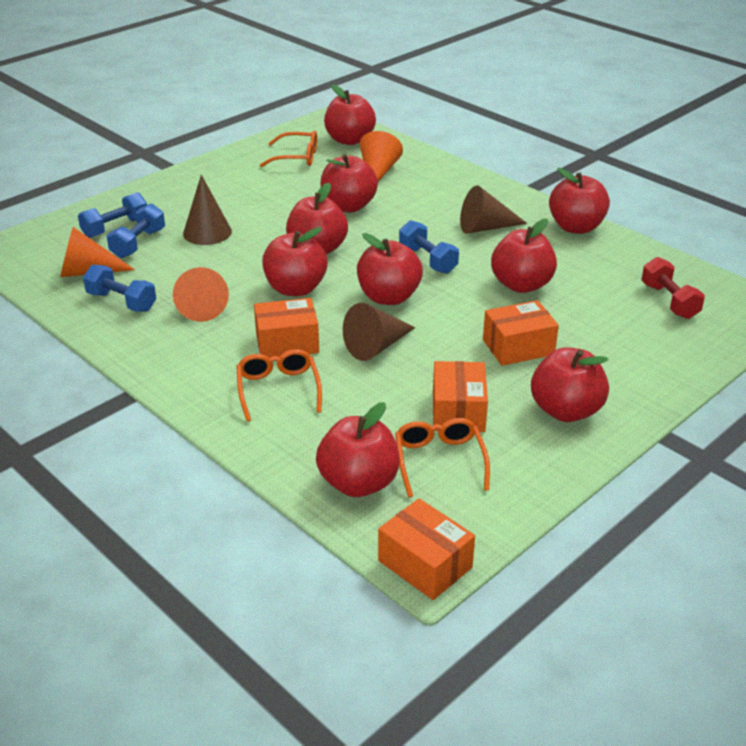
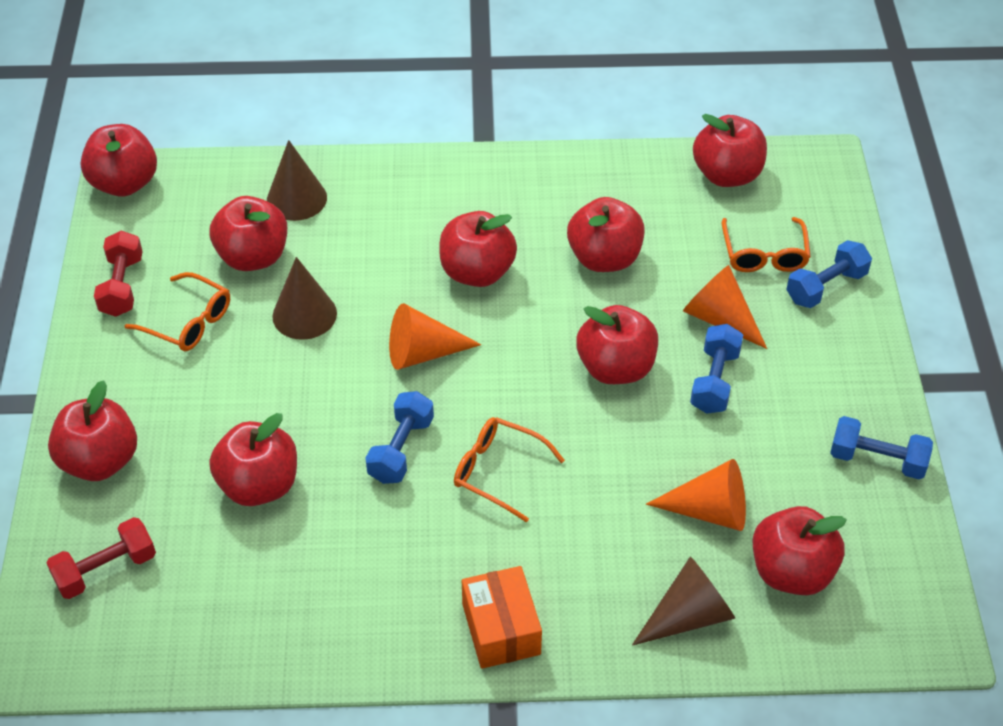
orange box: 4 -> 1
red dumbbell: 1 -> 2

